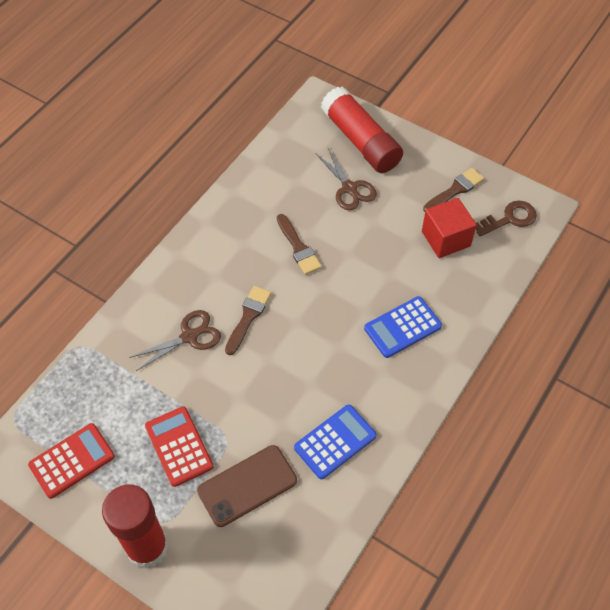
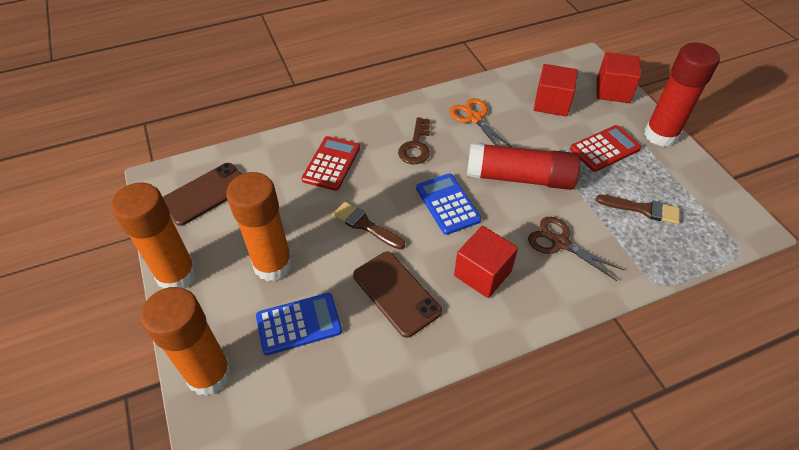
brown brush: 3 -> 2
brown phone: 1 -> 2
brown scissors: 2 -> 1
orange glue stick: 0 -> 3
orange scissors: 0 -> 1
red cube: 1 -> 3

